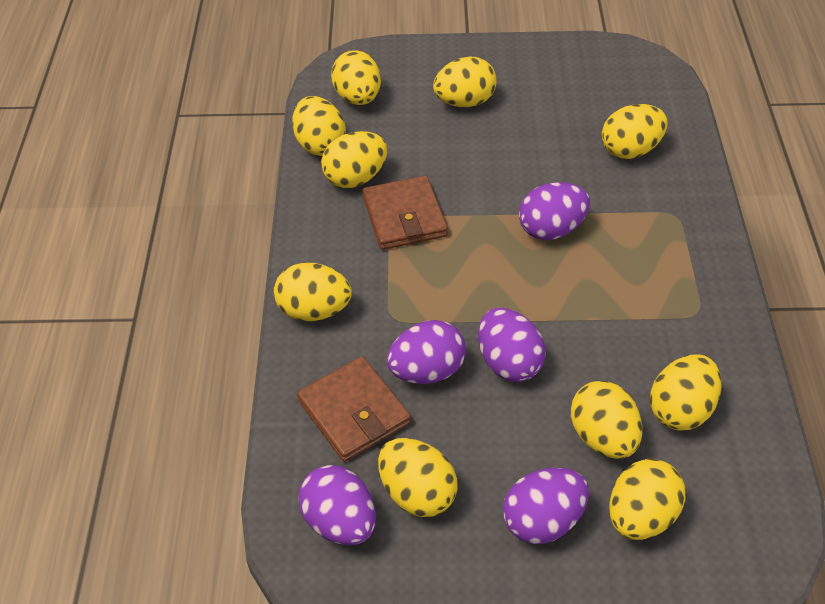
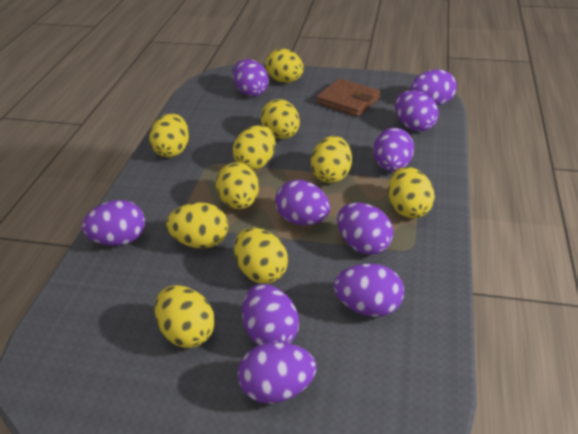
brown wallet: 2 -> 1
purple egg: 5 -> 10

